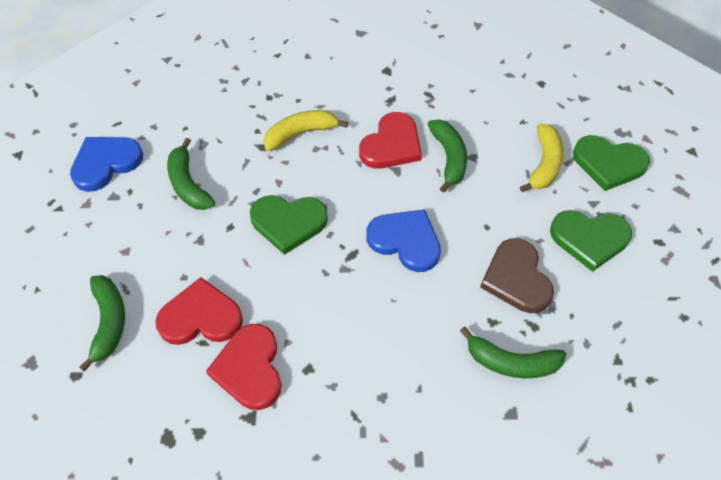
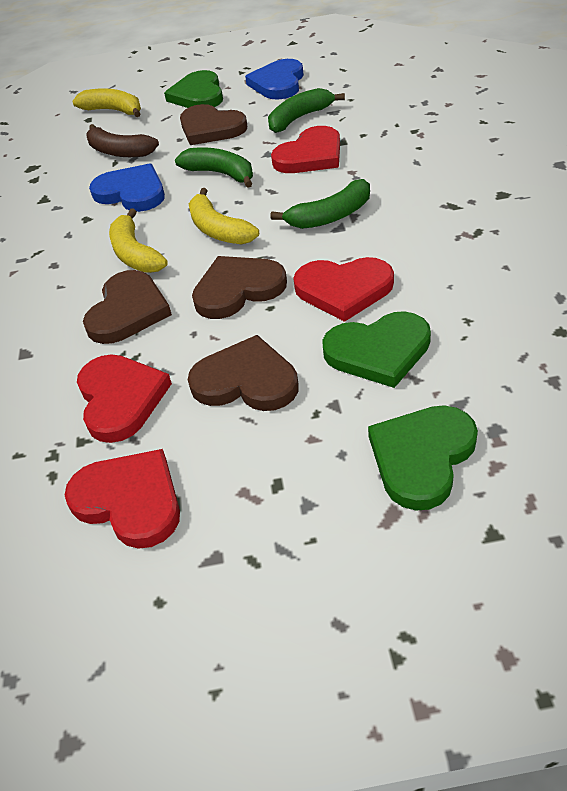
brown banana: 0 -> 1
brown heart: 1 -> 4
green banana: 4 -> 3
red heart: 3 -> 4
yellow banana: 2 -> 3

